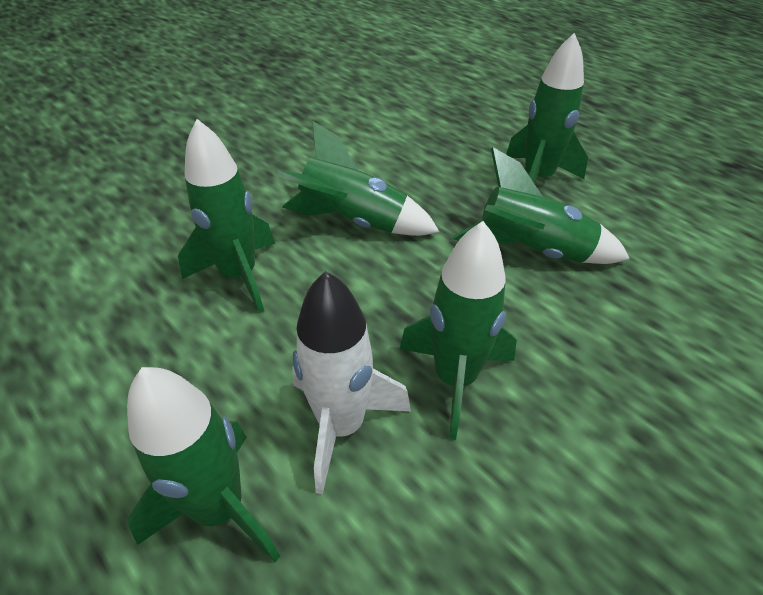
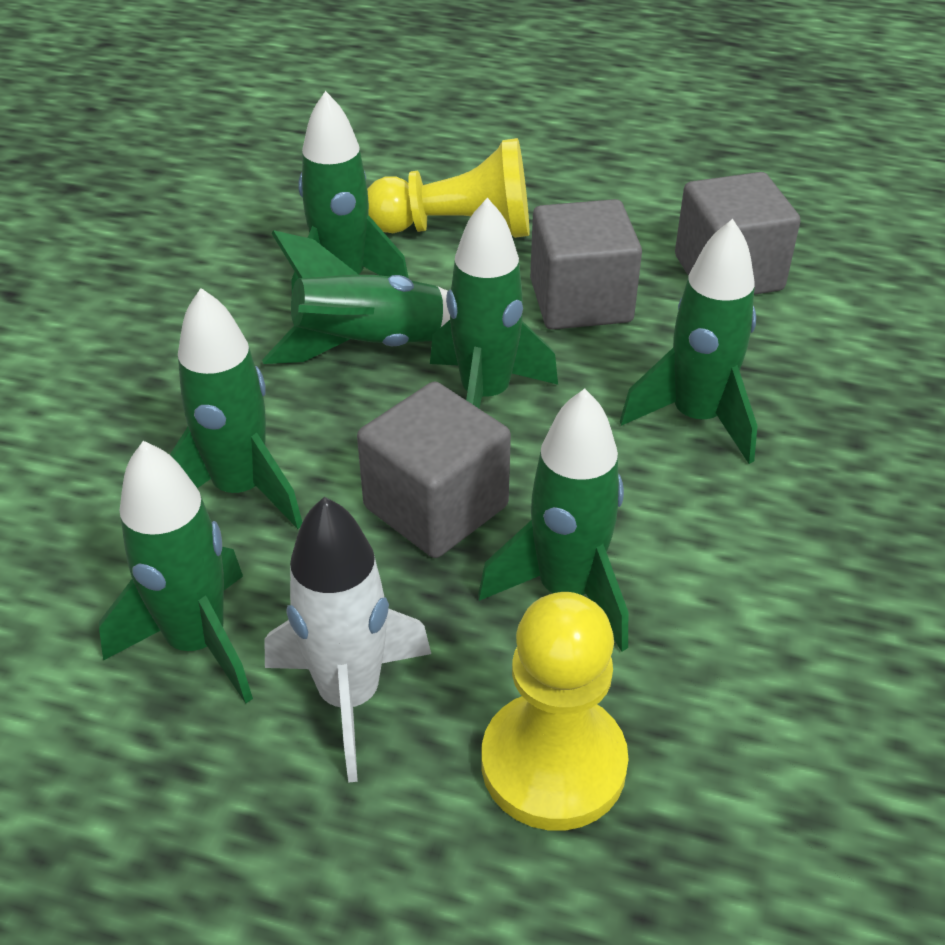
green rocket: 6 -> 7
grey cube: 0 -> 3
yellow pawn: 0 -> 2

